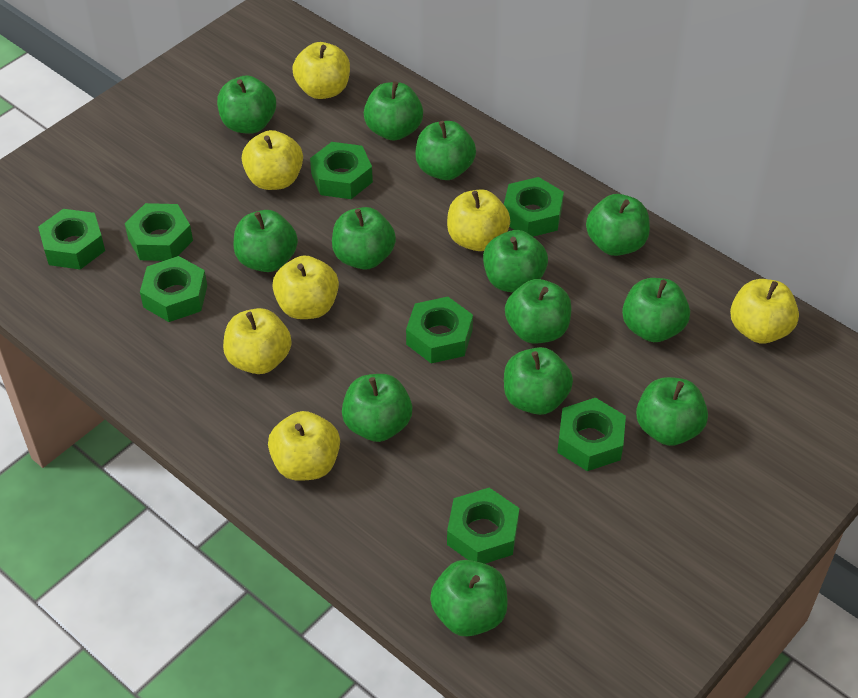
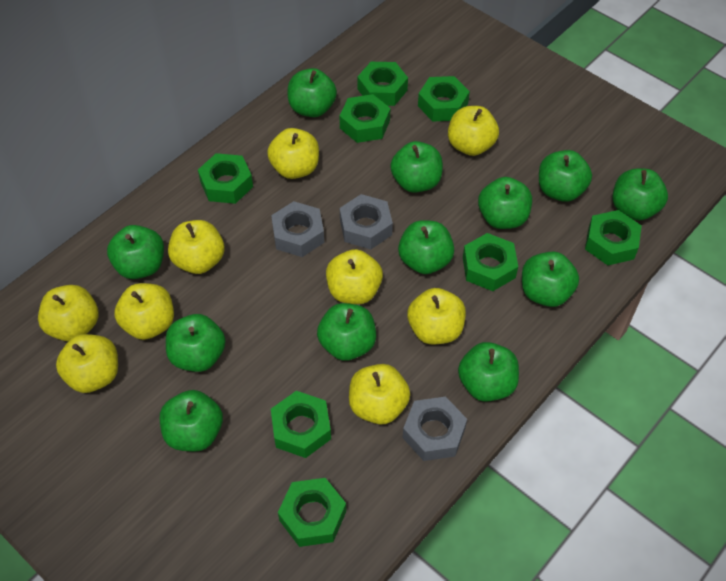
green apple: 13 -> 12
grey nut: 0 -> 3
yellow apple: 7 -> 9

